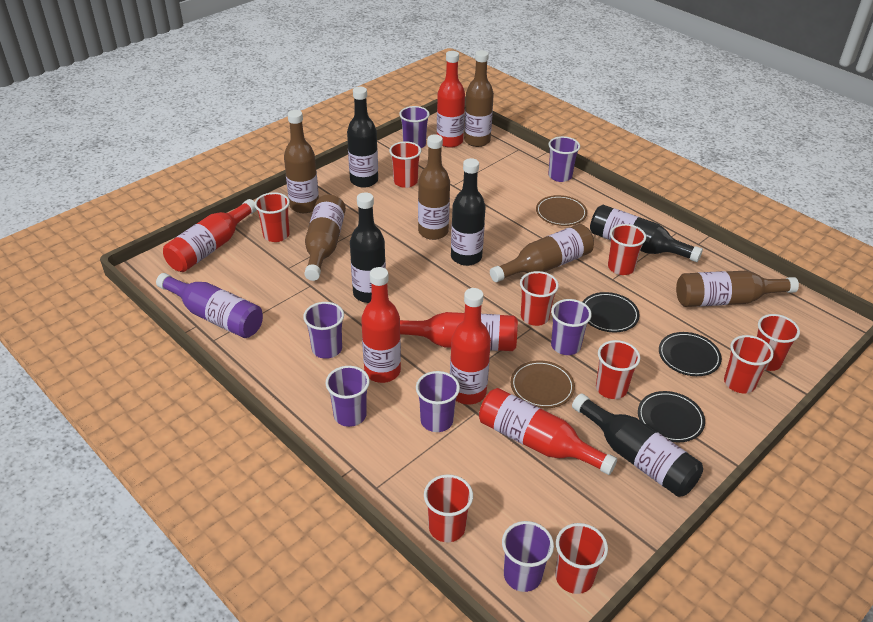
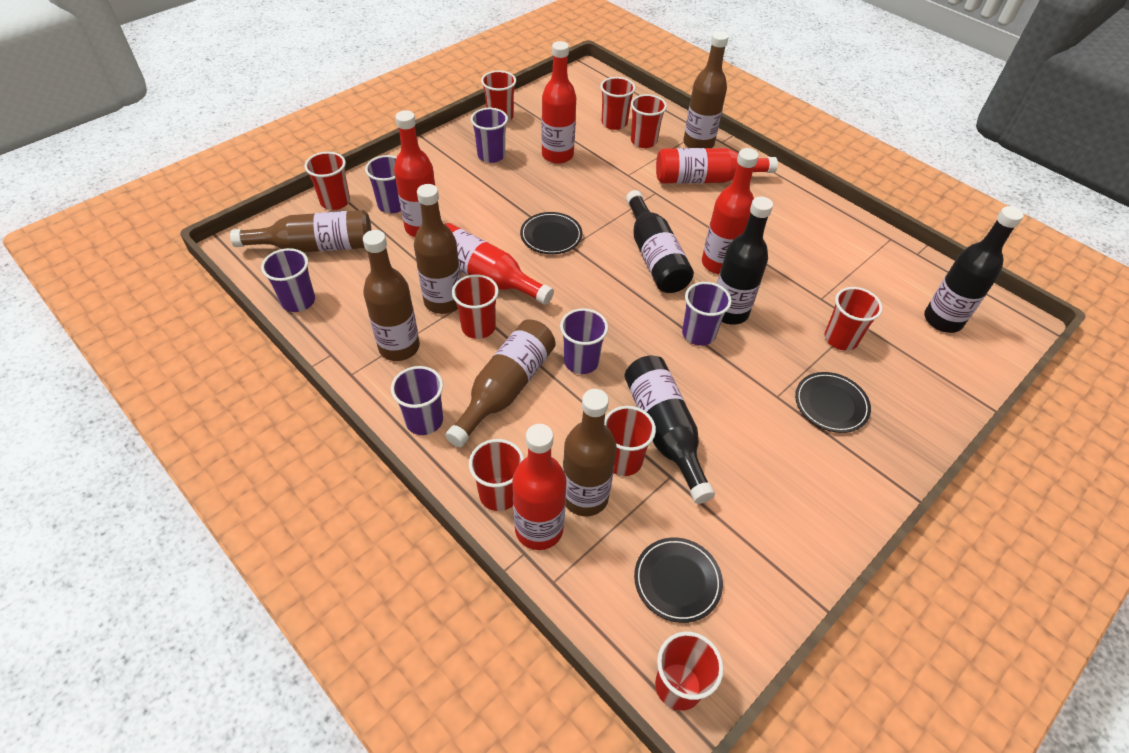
black bottle: 5 -> 4
brown plate: 2 -> 0
purple bottle: 1 -> 0
purple cup: 7 -> 6

